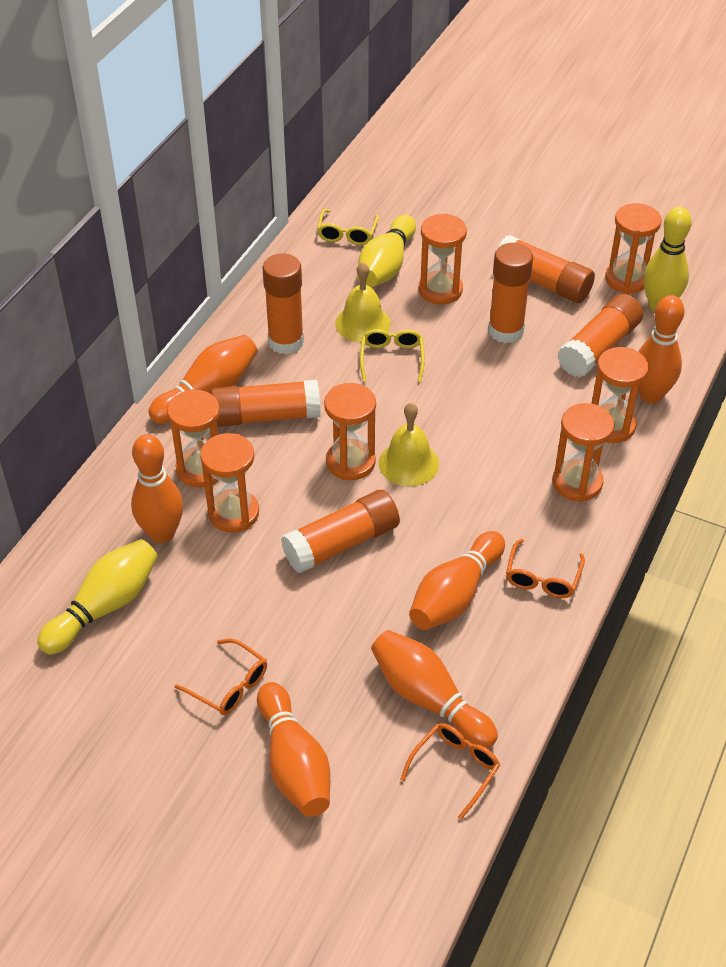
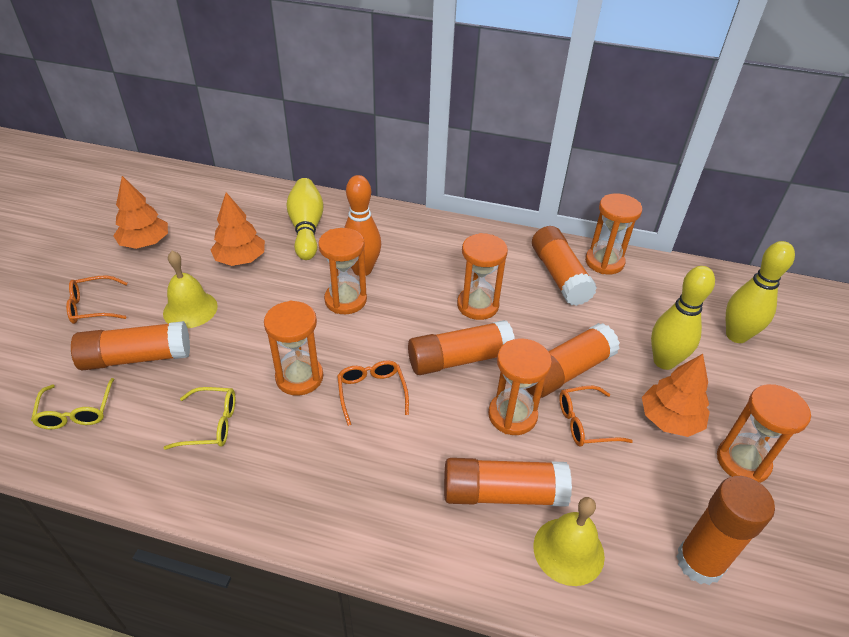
orange bowling pin: 6 -> 1
orange hourglass: 7 -> 6
orange tree: 0 -> 3

